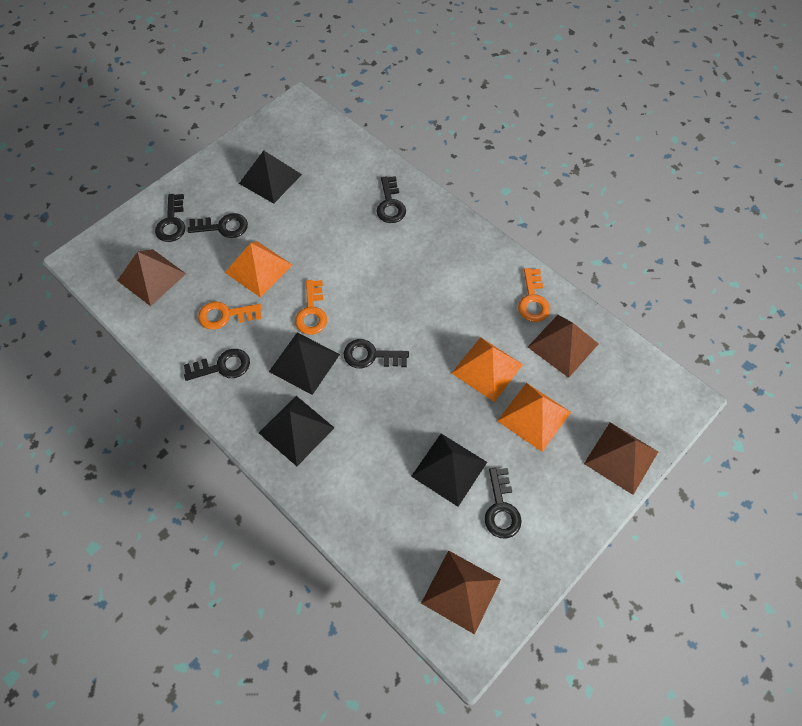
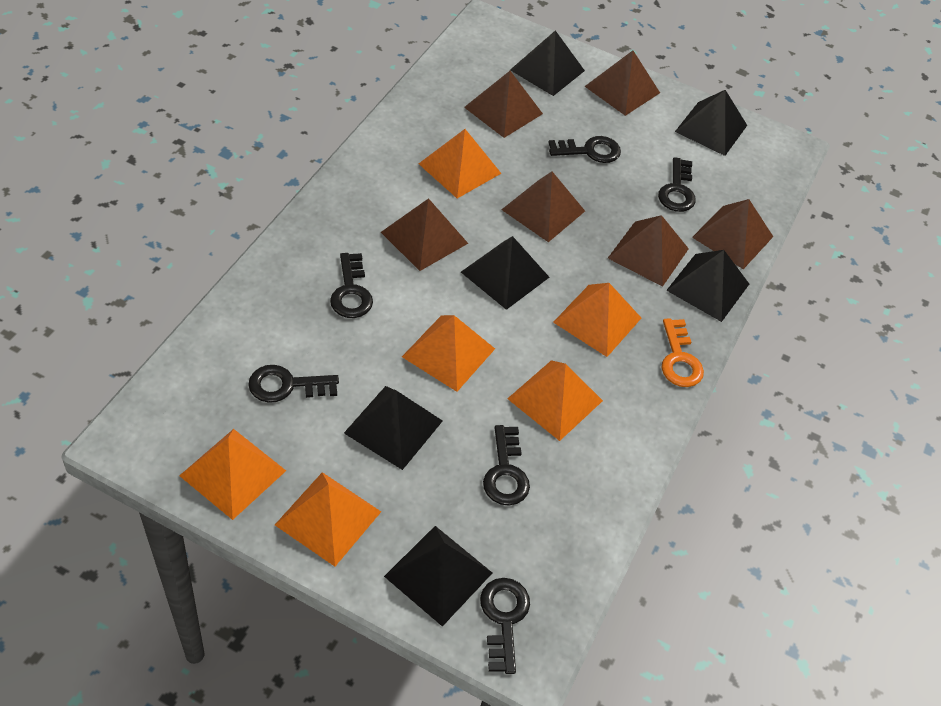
black pyramid: 4 -> 6
brown pyramid: 4 -> 6
orange key: 3 -> 1
orange pyramid: 3 -> 6

